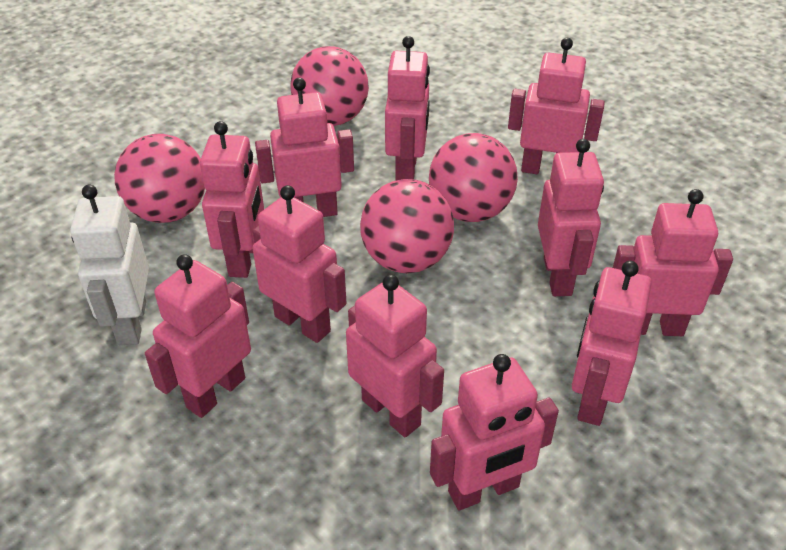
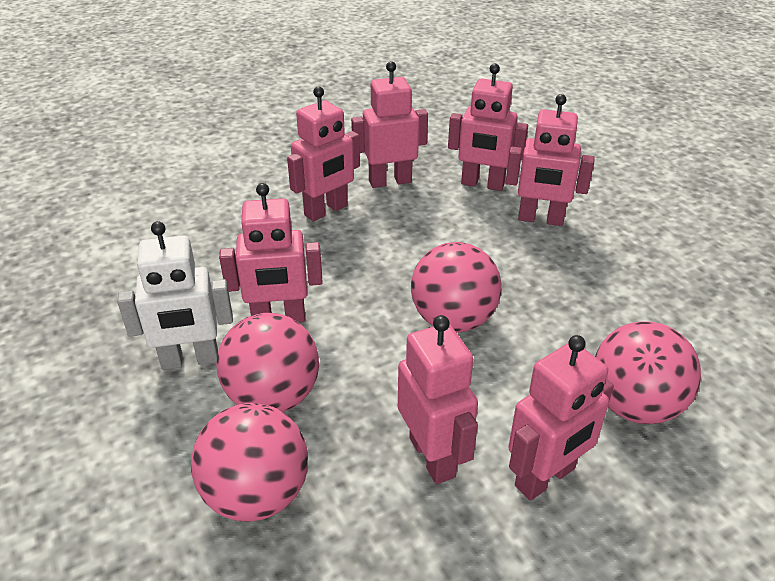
pink robot: 11 -> 7

